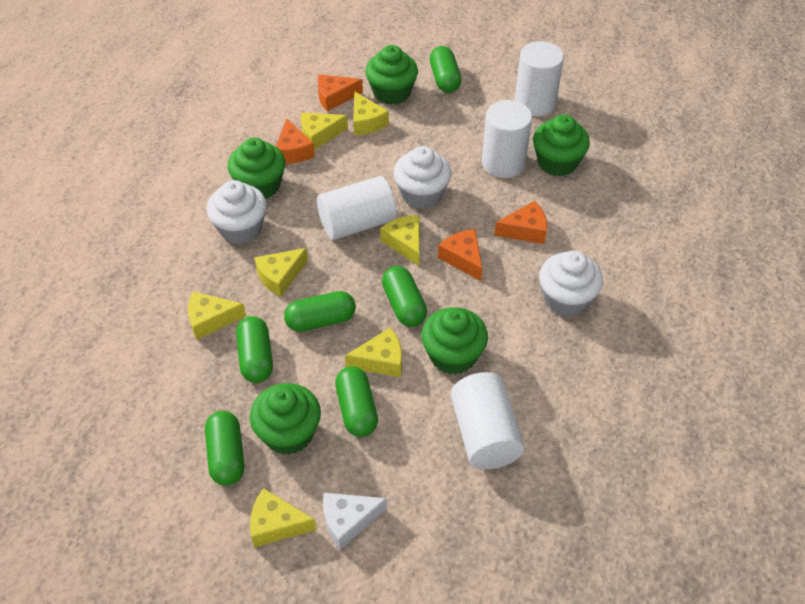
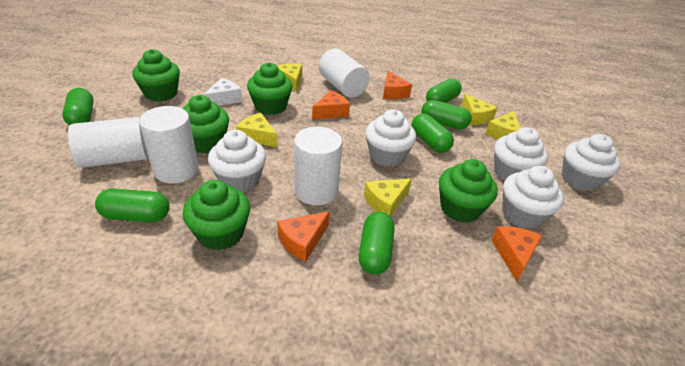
white cupcake: 3 -> 5
yellow cheese: 7 -> 5

